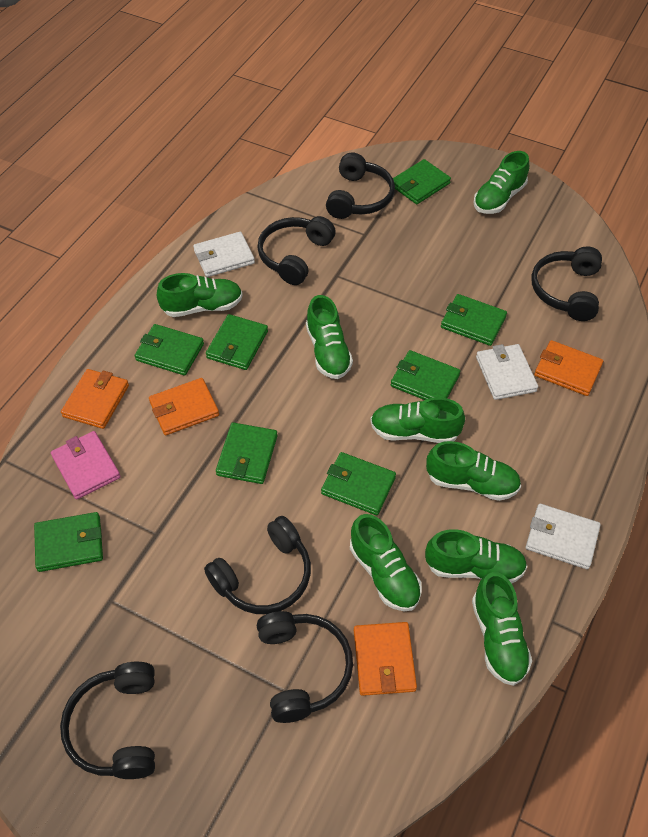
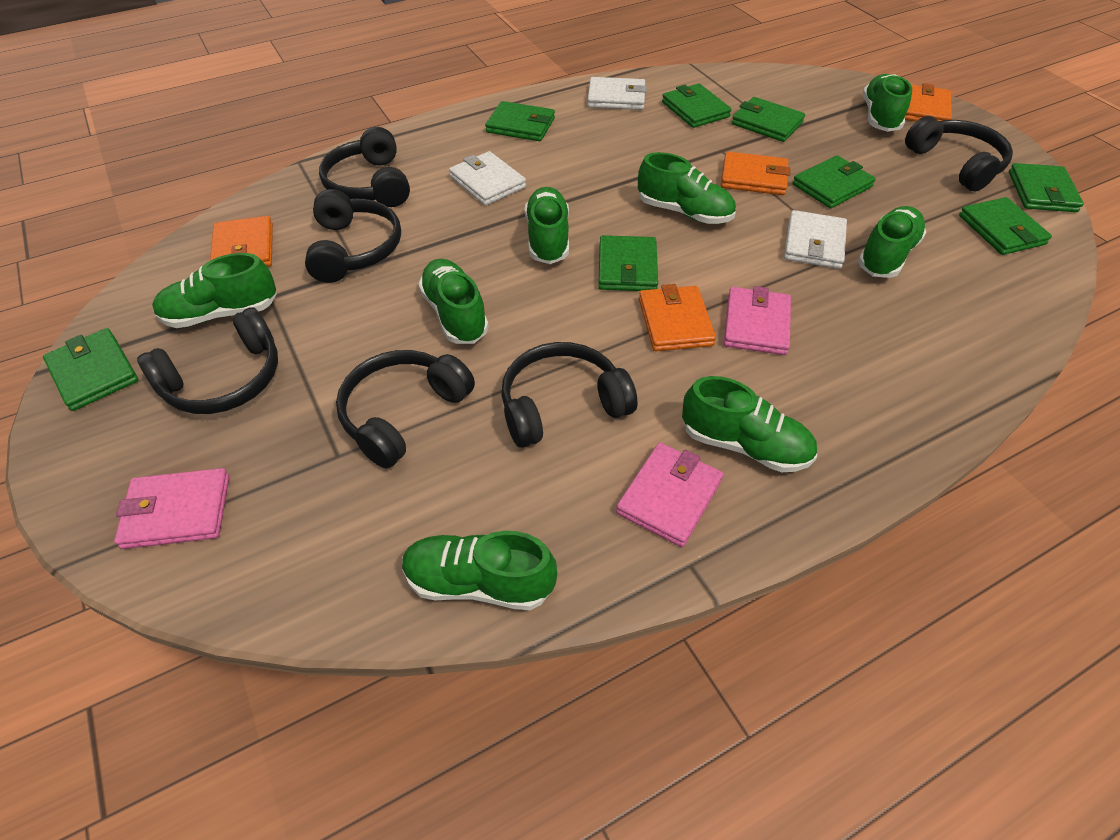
pink wallet: 1 -> 3

